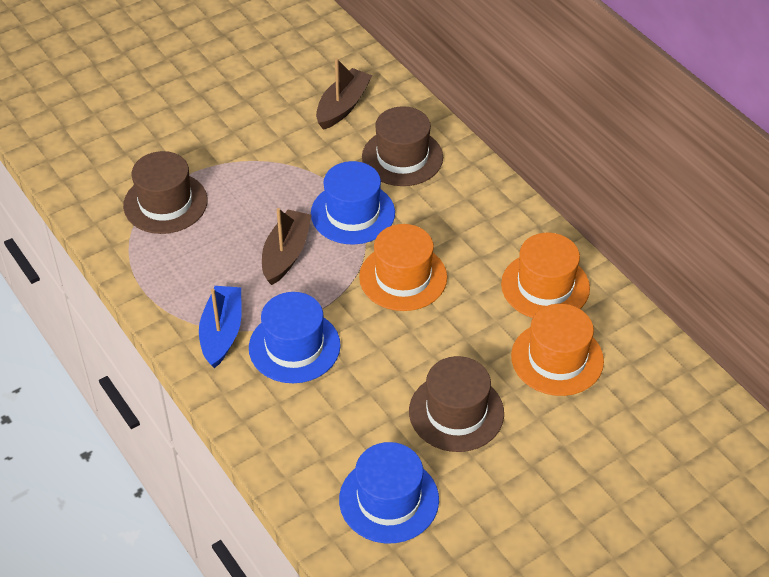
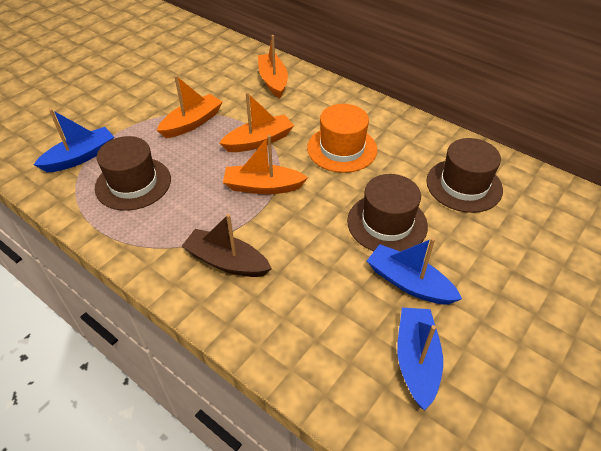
blue boat: 1 -> 3
blue hat: 3 -> 0
brown boat: 2 -> 1
orange boat: 0 -> 4
orange hat: 3 -> 1

